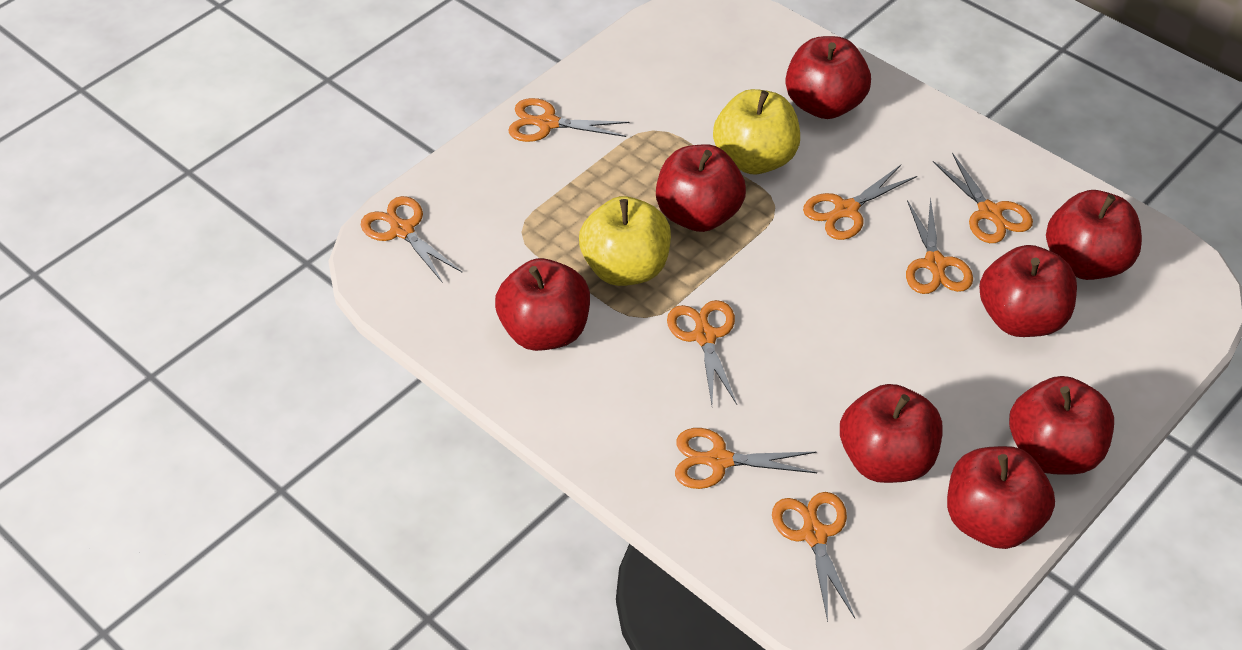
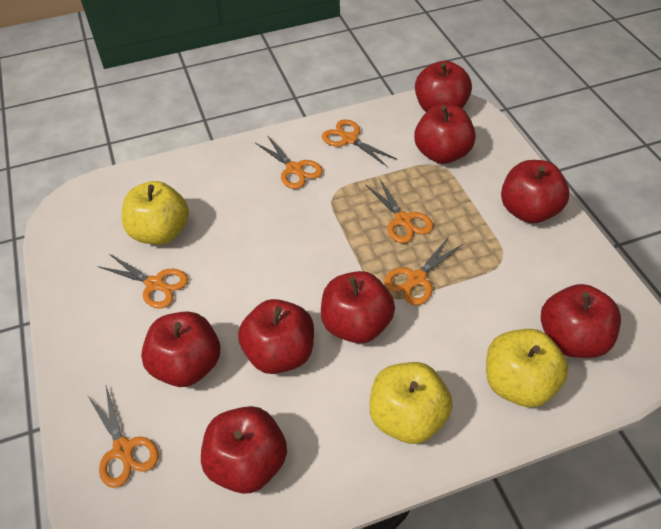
orange scissors: 8 -> 6
yellow apple: 2 -> 3

